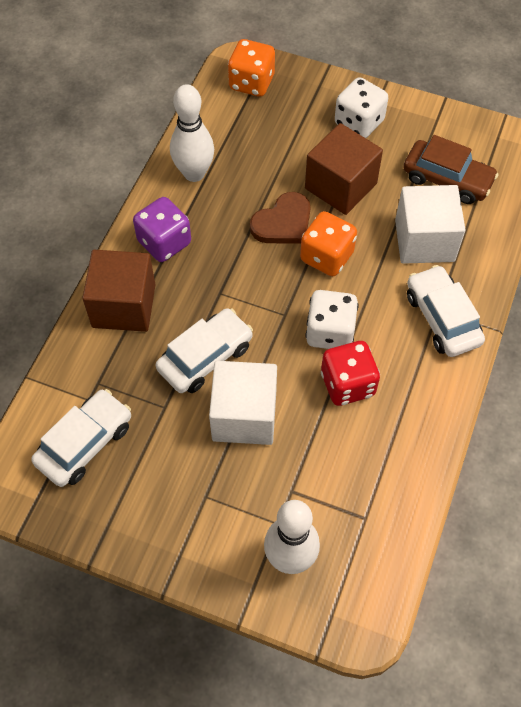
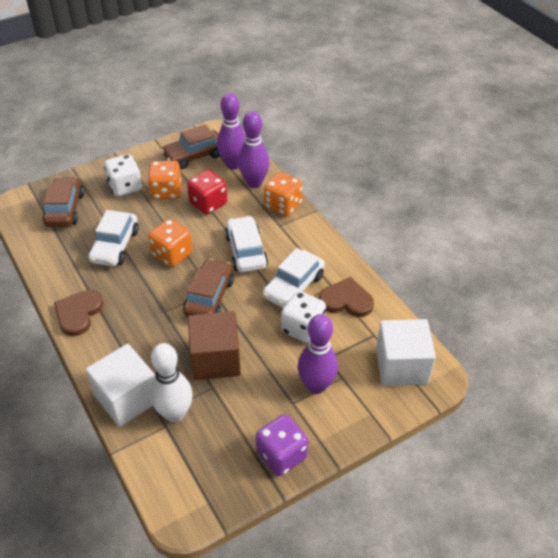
brown car: 1 -> 3
brown cube: 2 -> 1
brown heart: 1 -> 2
orange dice: 2 -> 3
purple bowling pin: 0 -> 3
white bowling pin: 2 -> 1

